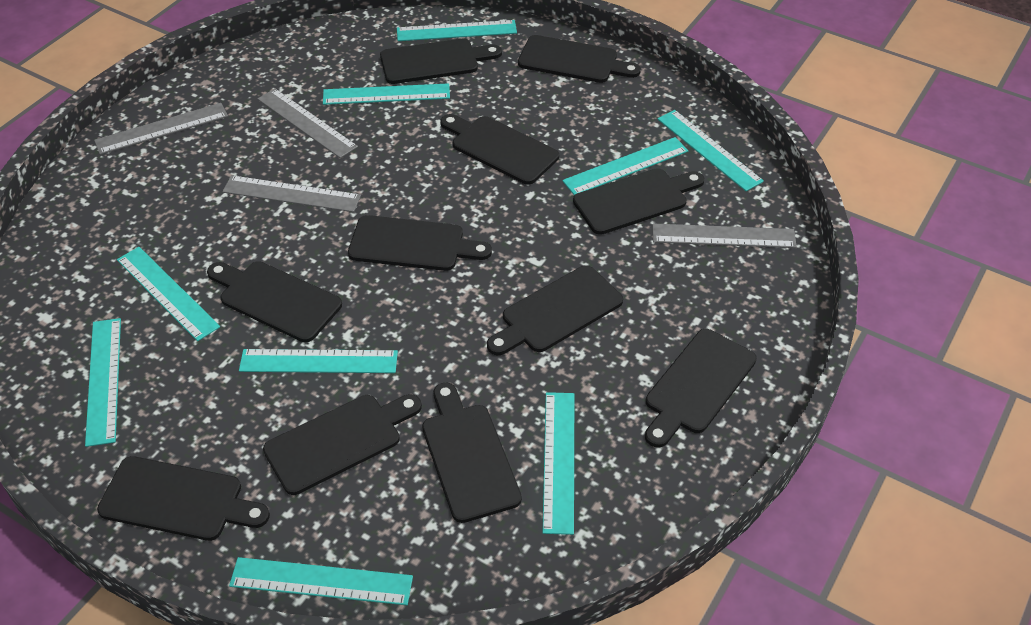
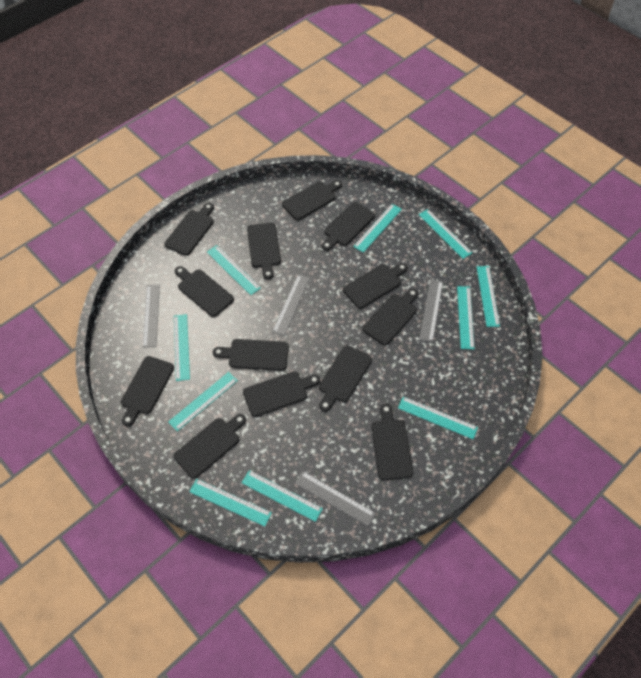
black cutting board: 11 -> 13
turquoise ruler: 9 -> 10

